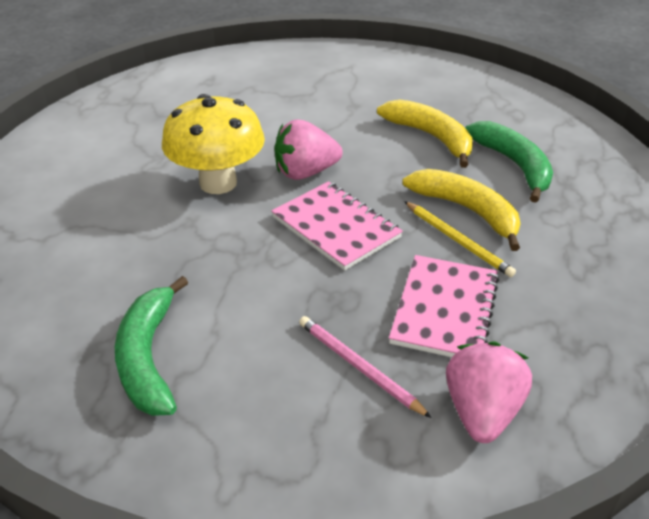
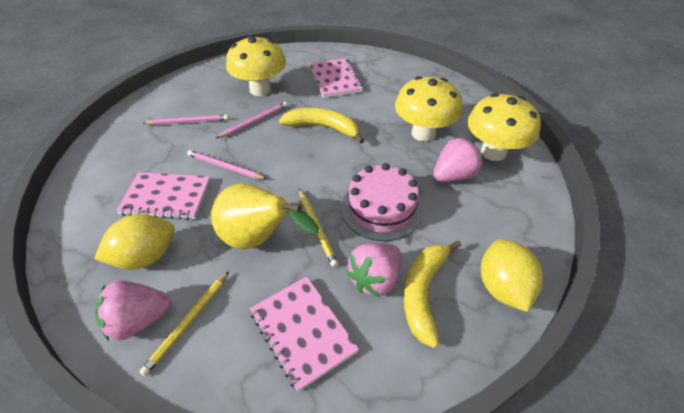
green banana: 2 -> 0
pink cake: 0 -> 1
pink notebook: 2 -> 3
pink pencil: 1 -> 3
pink strawberry: 2 -> 3
yellow lemon: 0 -> 2
yellow mushroom: 1 -> 3
yellow pear: 0 -> 1
yellow pencil: 1 -> 2

